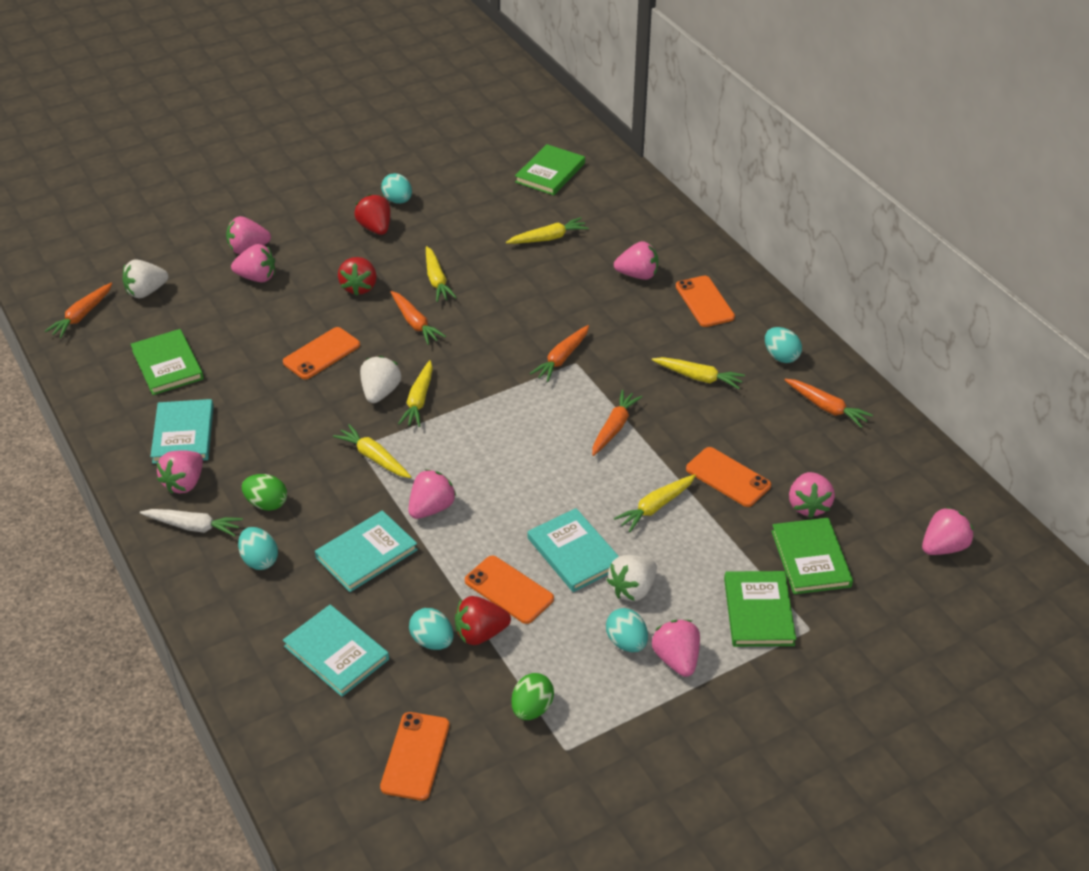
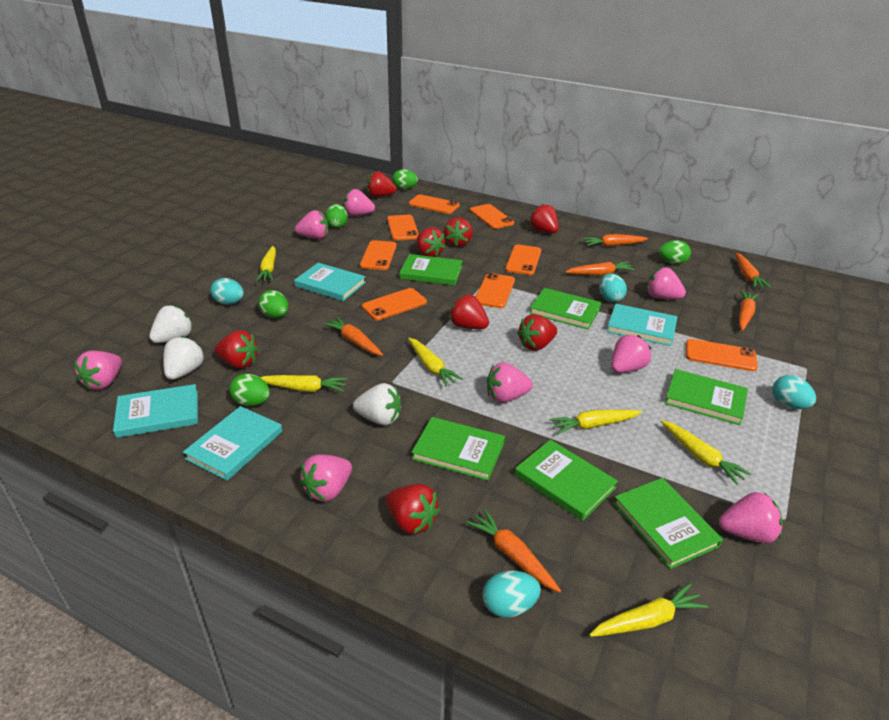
green book: 4 -> 6
green egg: 2 -> 5
orange carrot: 5 -> 6
orange phone: 5 -> 8
red strawberry: 3 -> 8
turquoise egg: 5 -> 4
white carrot: 1 -> 0

